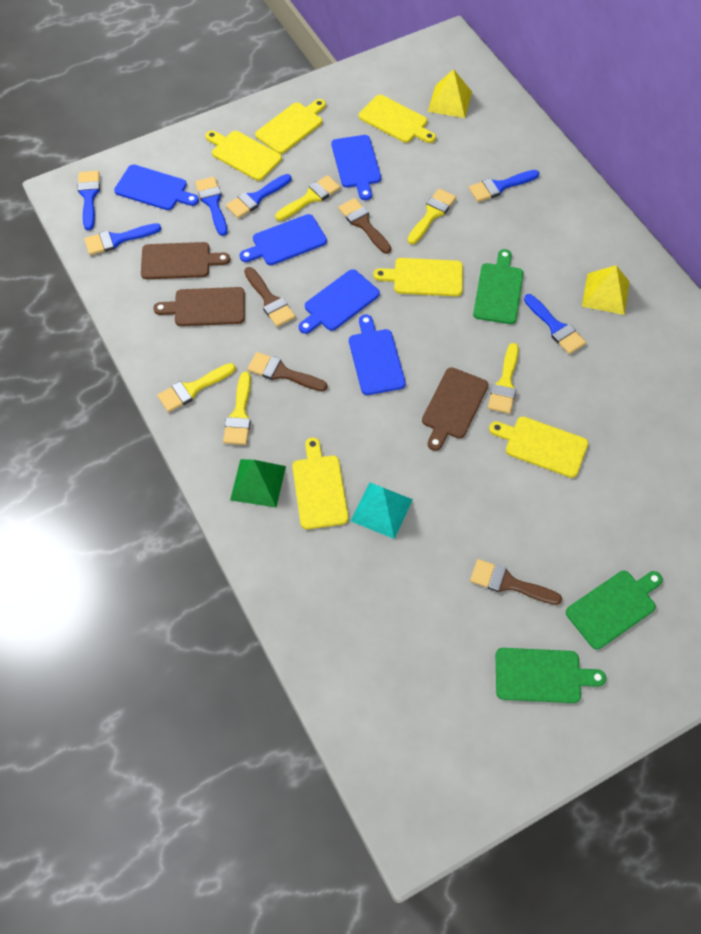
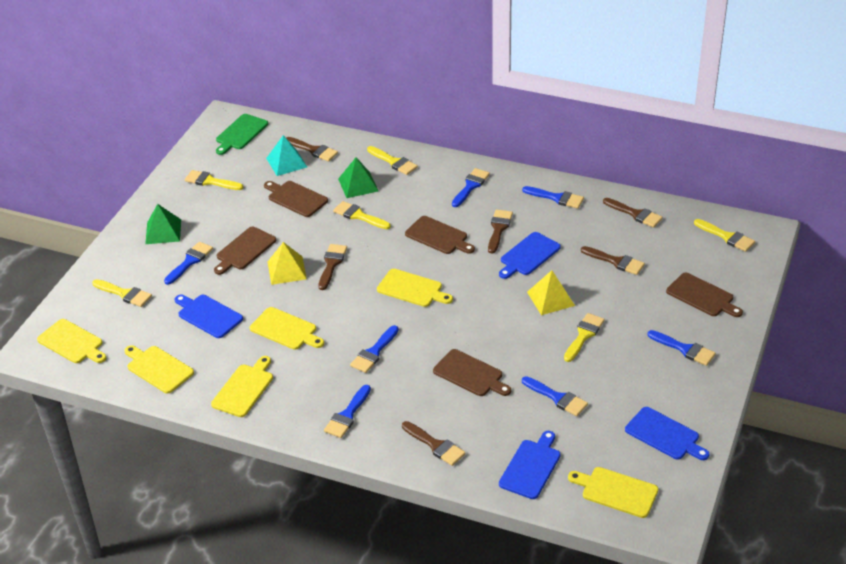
blue brush: 6 -> 7
blue cutting board: 5 -> 4
brown brush: 4 -> 6
brown cutting board: 3 -> 5
green cutting board: 3 -> 1
green pyramid: 1 -> 2
yellow brush: 5 -> 6

